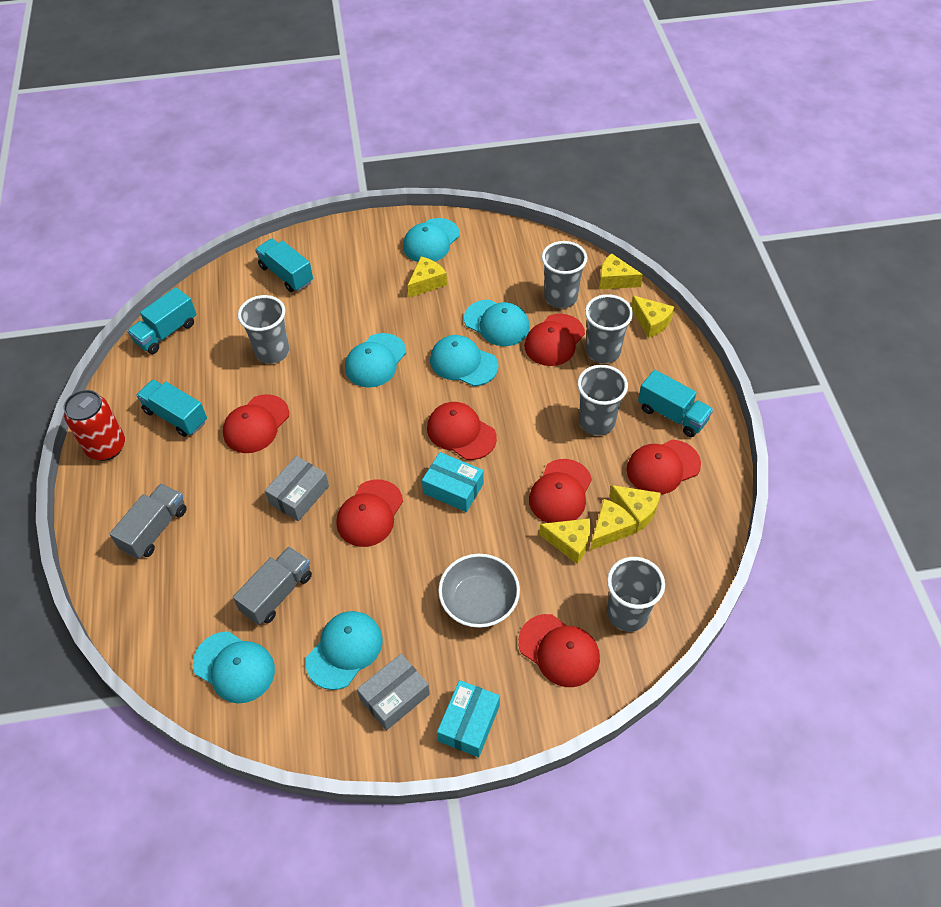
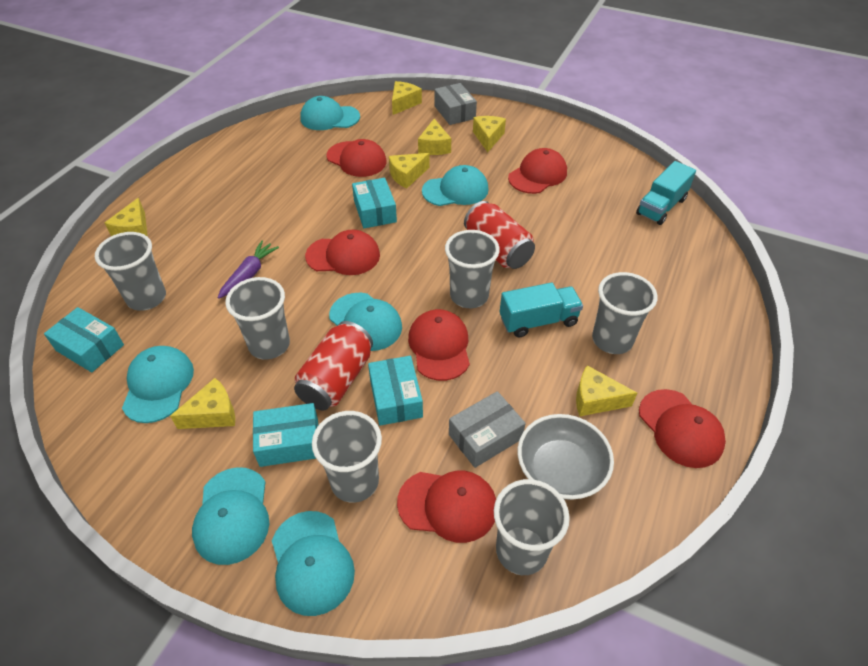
grey cup: 5 -> 6
grey truck: 2 -> 0
purple carrot: 0 -> 1
red can: 1 -> 2
red cap: 7 -> 6
turquoise box: 2 -> 4
turquoise truck: 4 -> 2
yellow cheese: 6 -> 7

